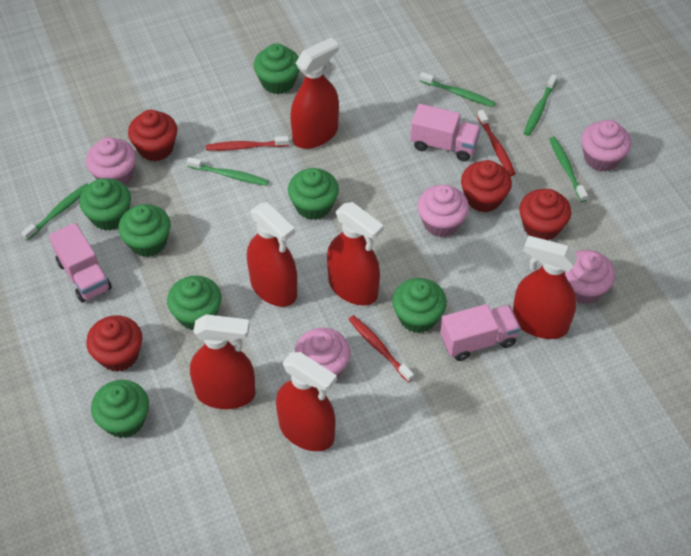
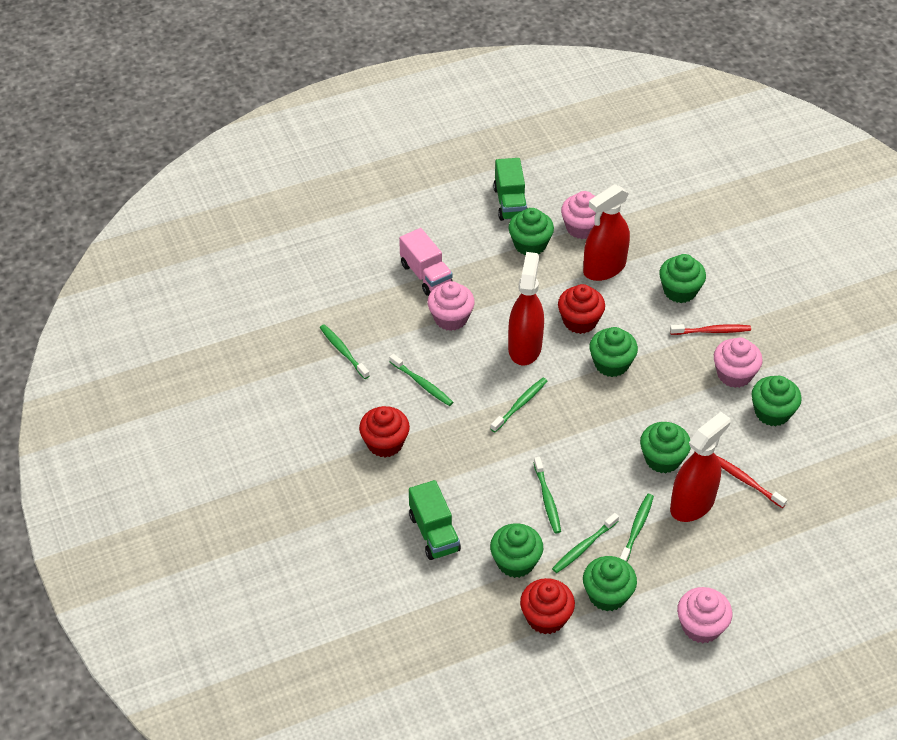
green toothbrush: 5 -> 6
green truck: 0 -> 2
pink cupcake: 5 -> 4
pink truck: 3 -> 1
red cupcake: 4 -> 3
red spray bottle: 6 -> 3
red toothbrush: 3 -> 2

